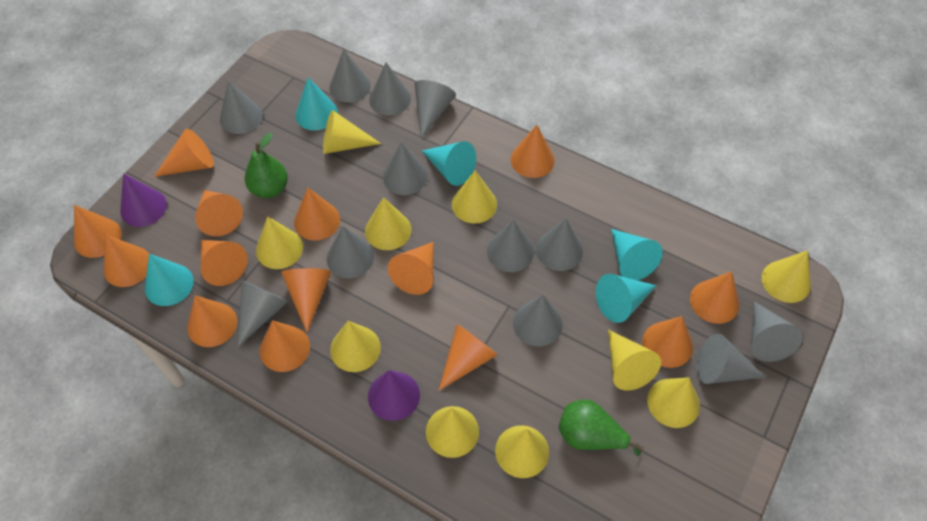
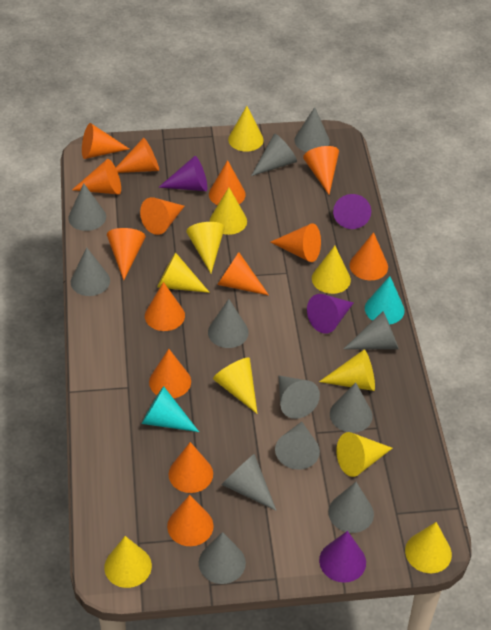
green pear: 2 -> 0
purple cone: 2 -> 4
turquoise cone: 5 -> 2

